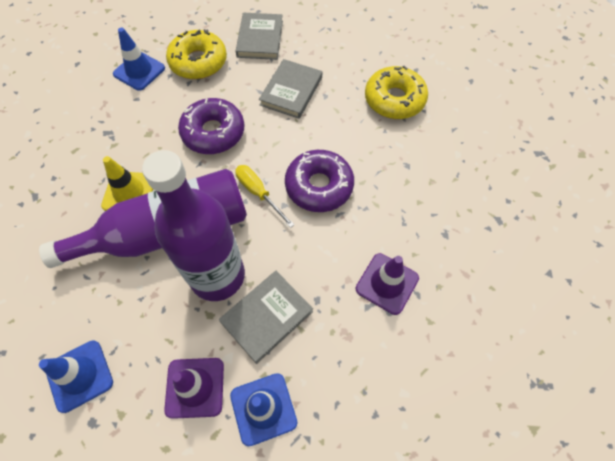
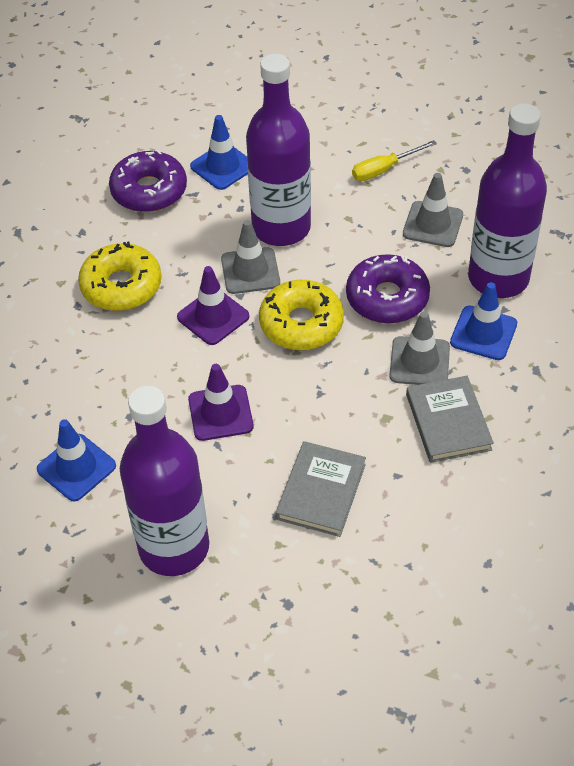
grey book: 3 -> 2
grey traffic cone: 0 -> 3
purple bottle: 2 -> 3
yellow traffic cone: 1 -> 0

